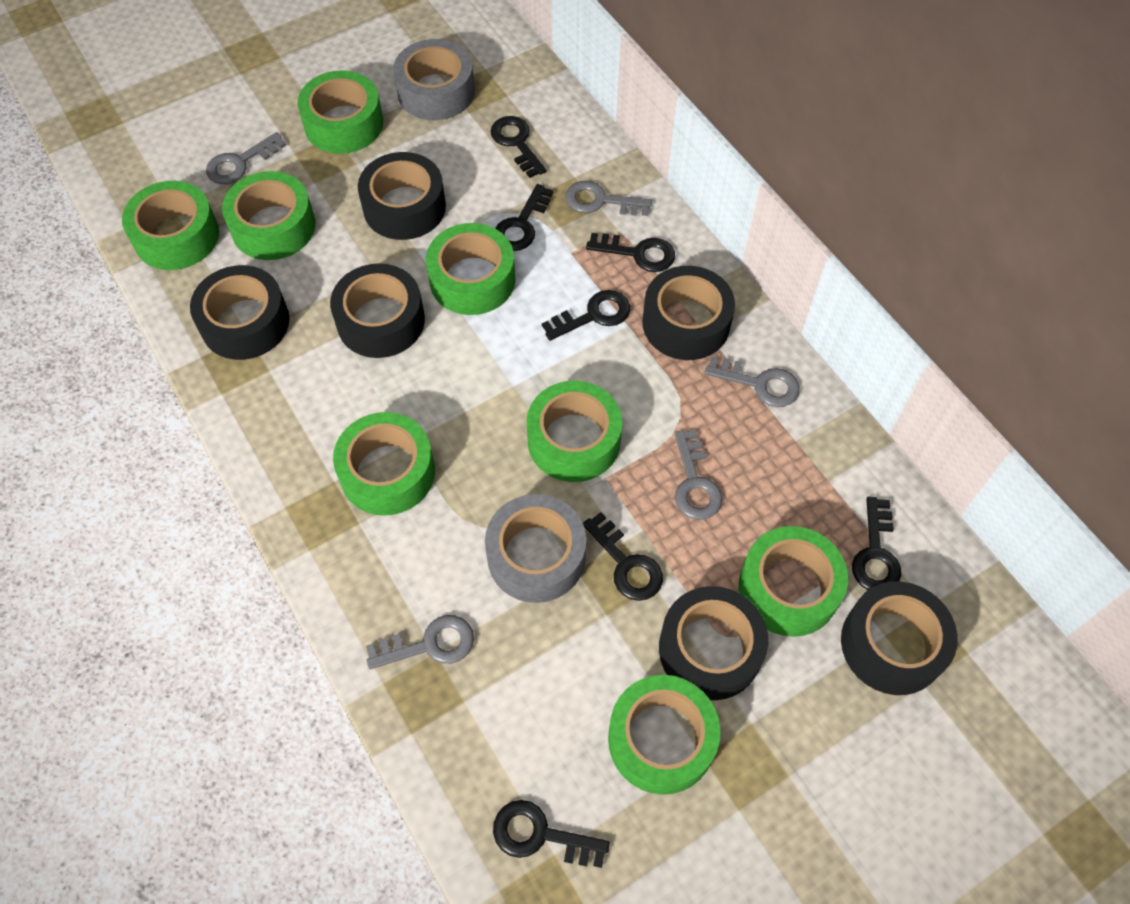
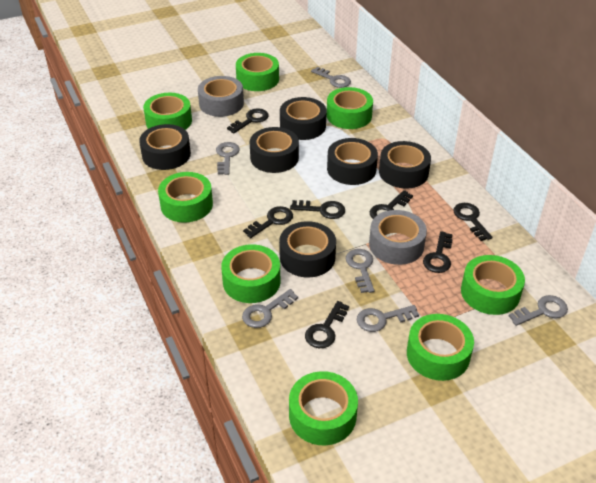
grey key: 5 -> 6

